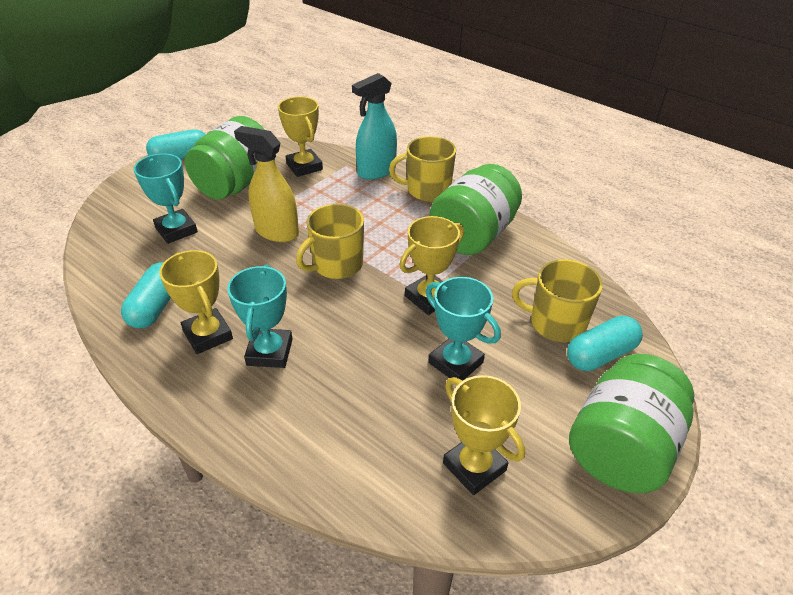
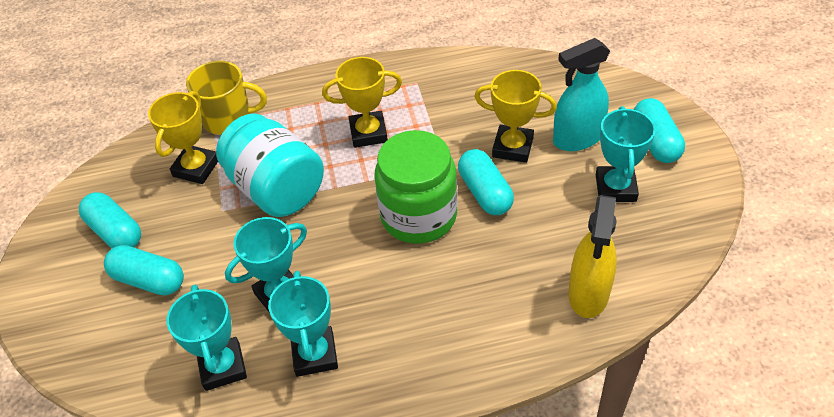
green jar: 3 -> 1
turquoise capsule: 3 -> 4
turquoise jar: 0 -> 1
turquoise trophy: 3 -> 4
yellow mug: 3 -> 1
yellow trophy: 4 -> 3

